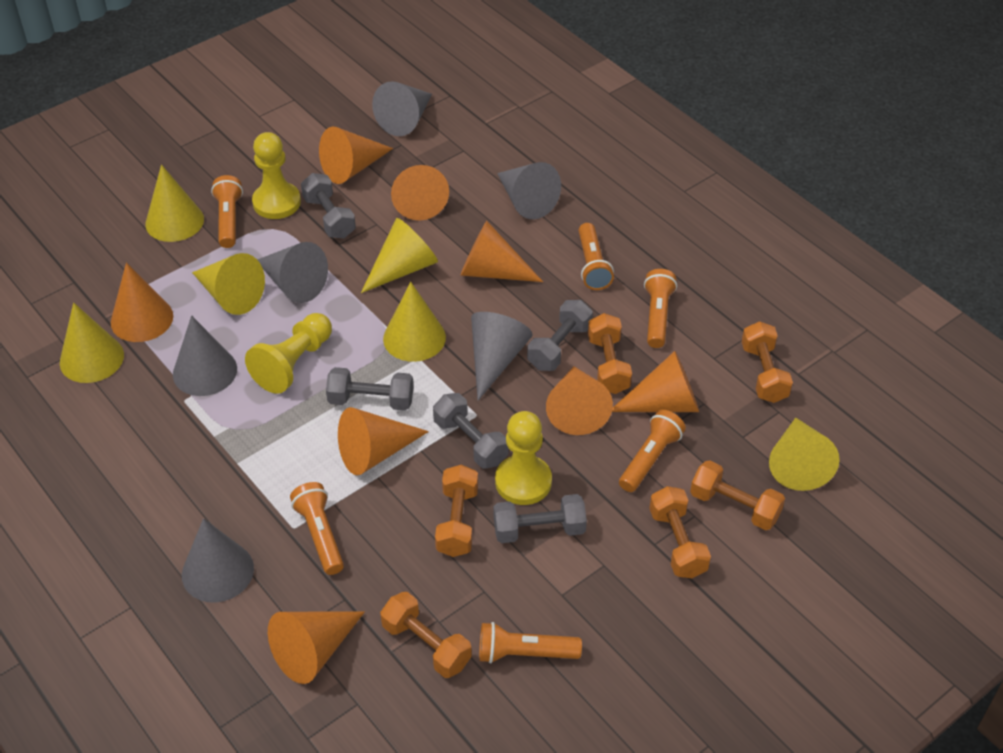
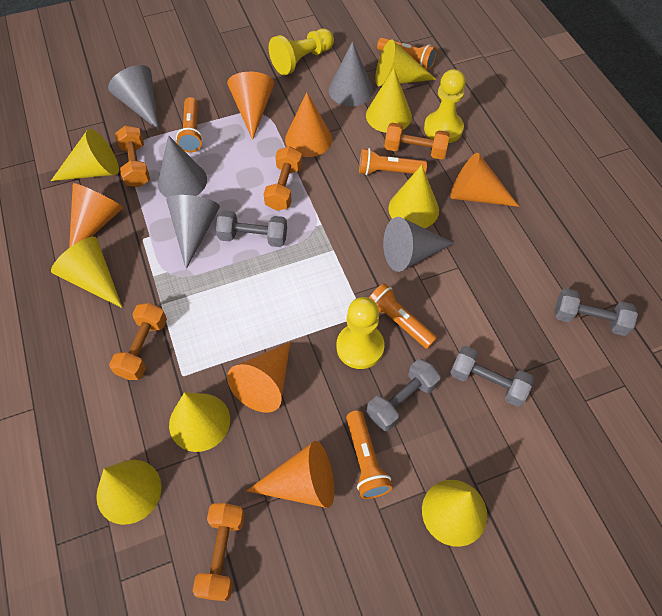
grey cone: 6 -> 5
grey dumbbell: 5 -> 4
orange cone: 8 -> 6
orange dumbbell: 6 -> 5
orange flashlight: 6 -> 5
yellow cone: 6 -> 8

